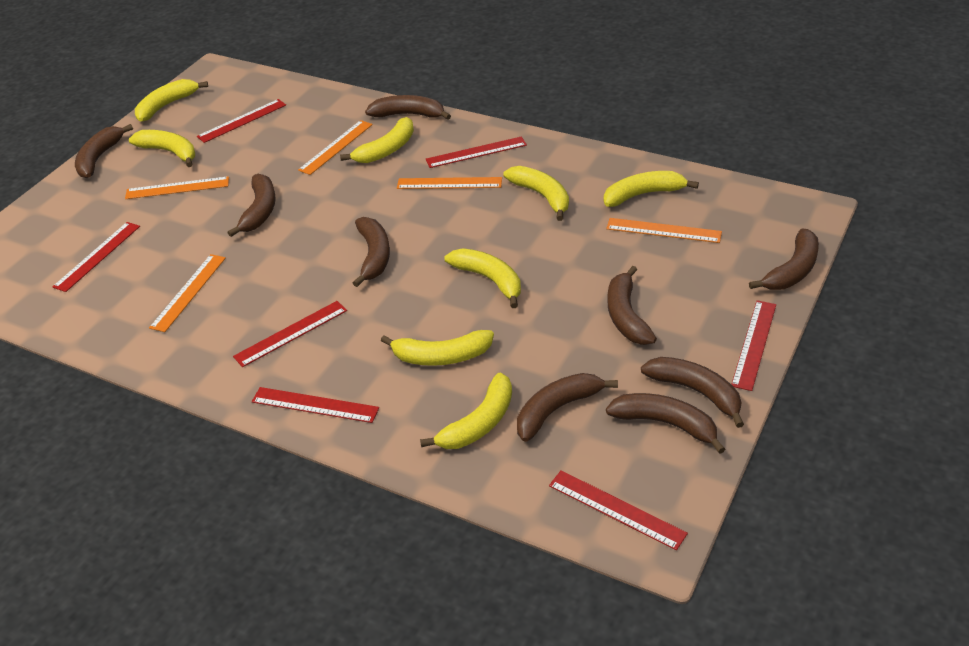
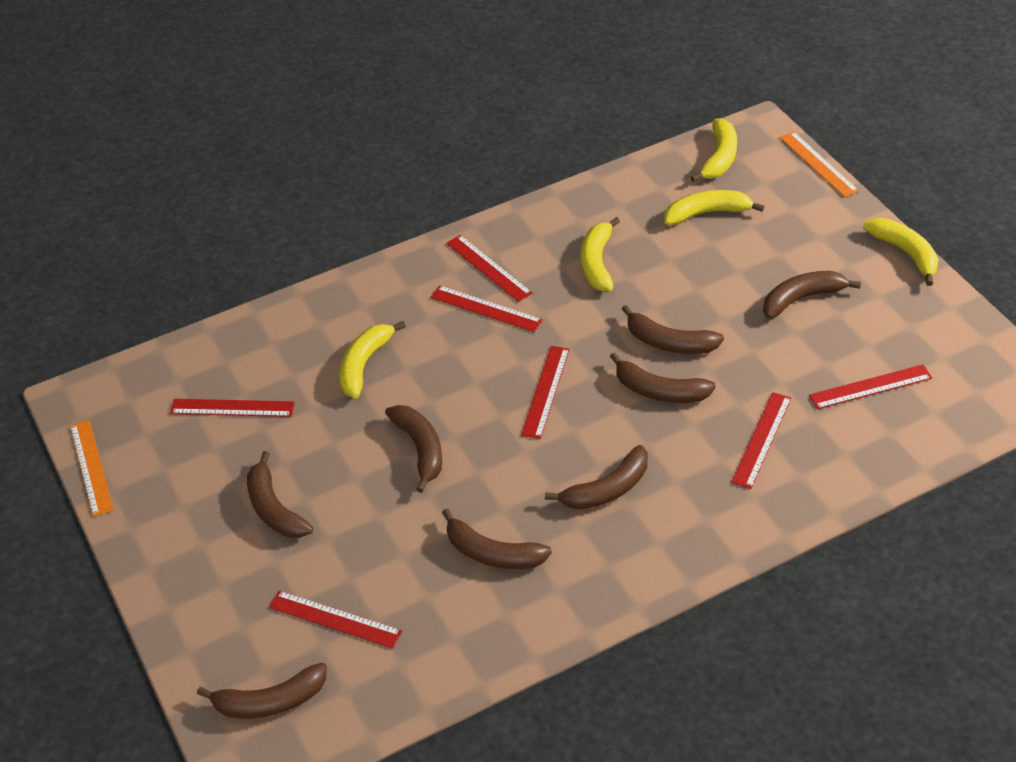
brown banana: 9 -> 8
orange ruler: 5 -> 2
yellow banana: 8 -> 5

